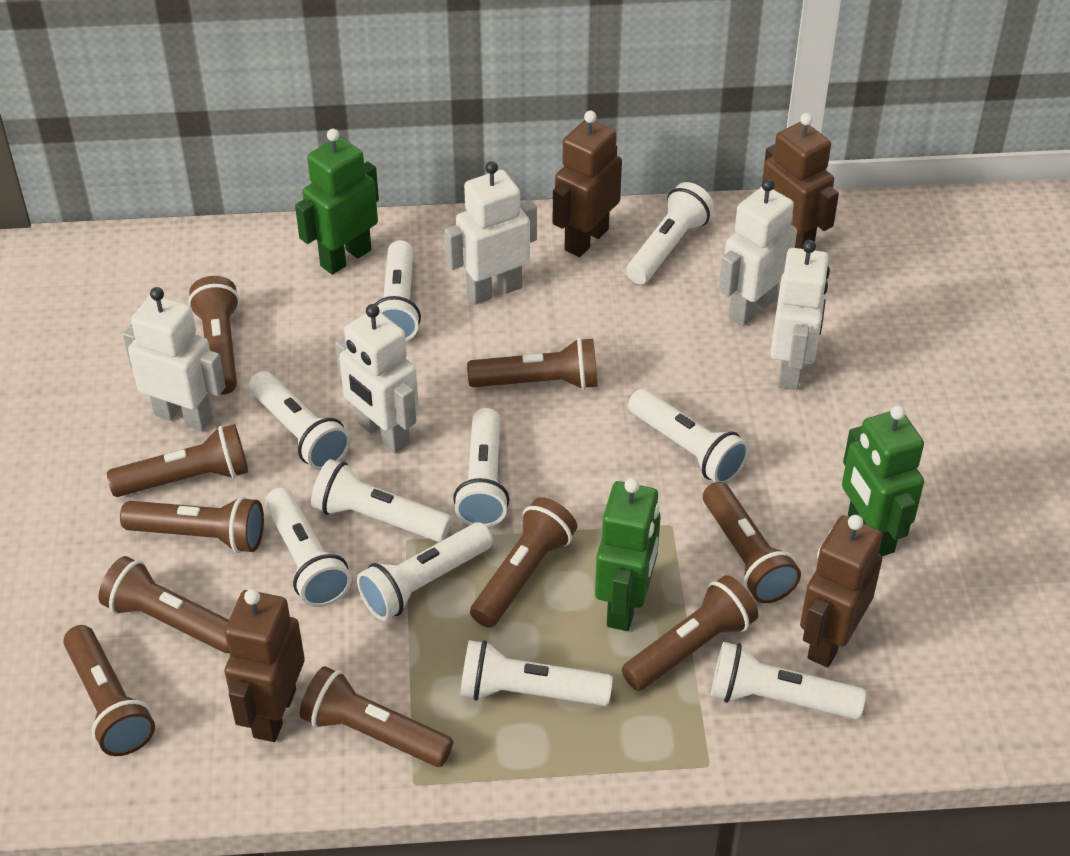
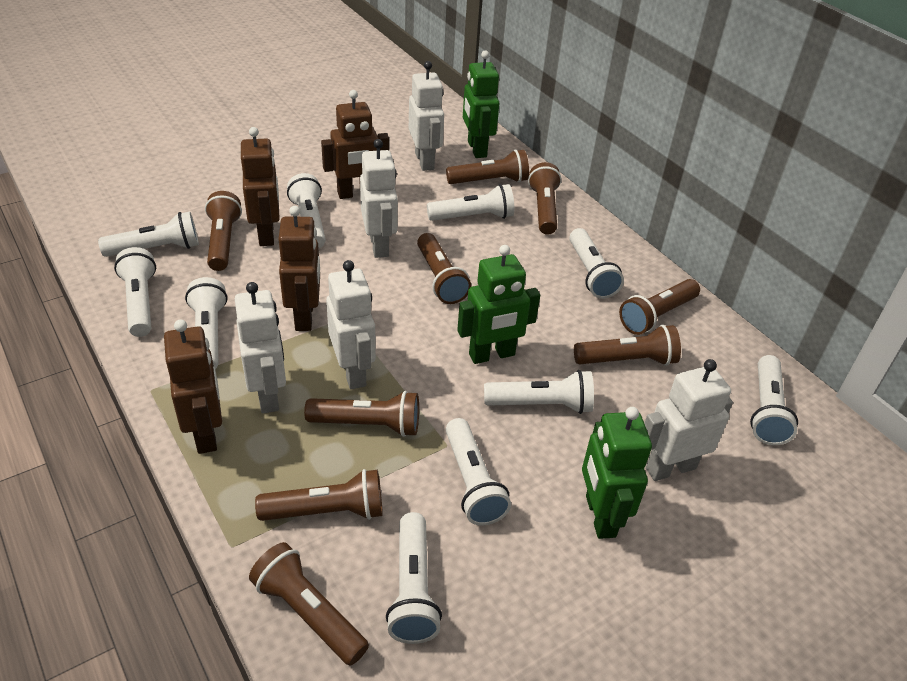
brown flashlight: 10 -> 9

